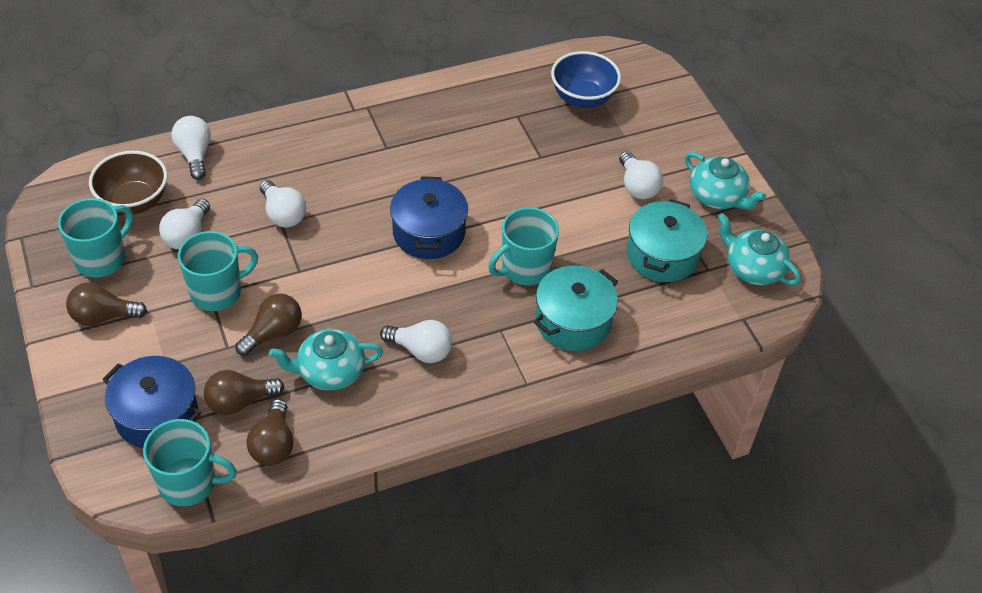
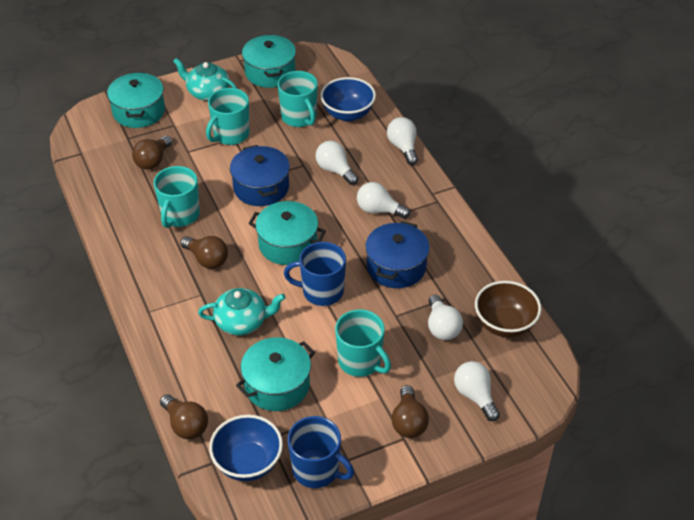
blue bowl: 1 -> 2
blue mug: 0 -> 2
turquoise pot: 2 -> 4
turquoise teapot: 3 -> 2

